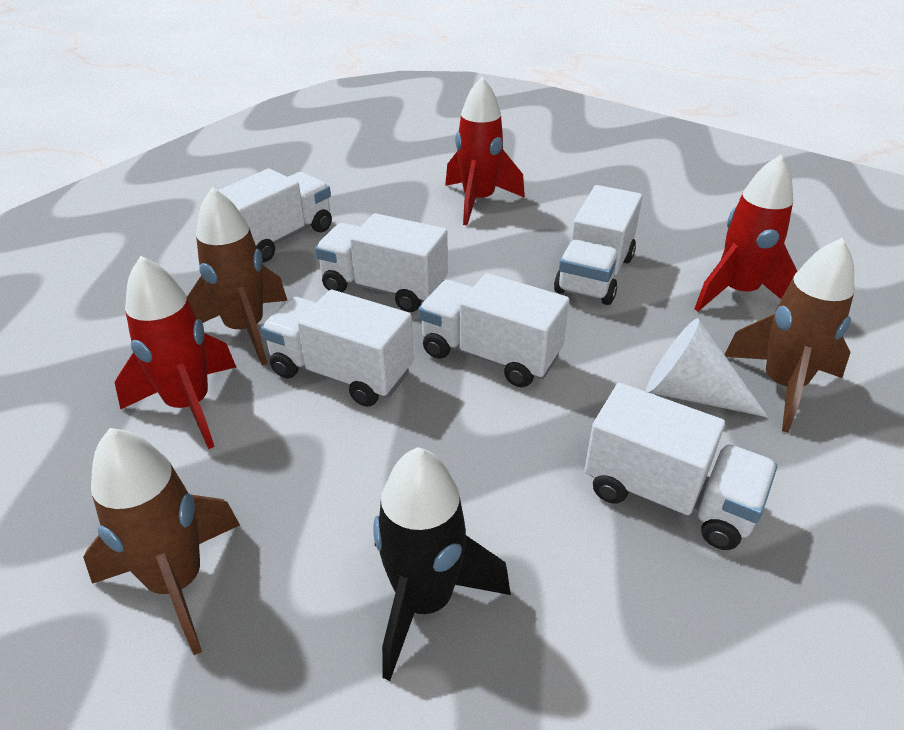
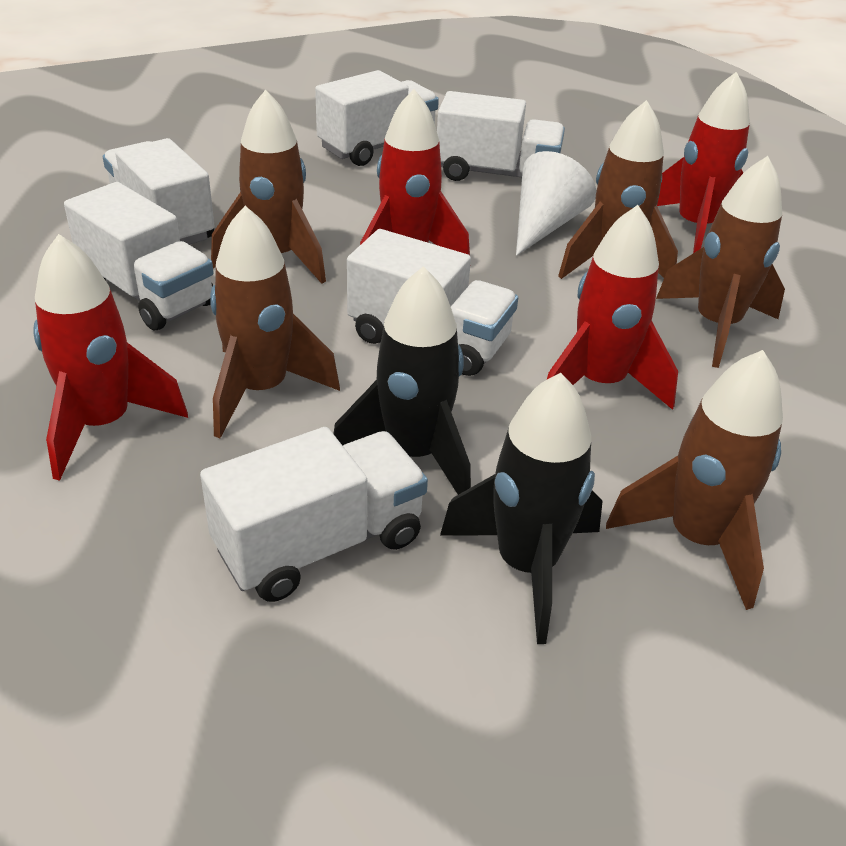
black rocket: 1 -> 2
brown rocket: 3 -> 5
red rocket: 3 -> 4

